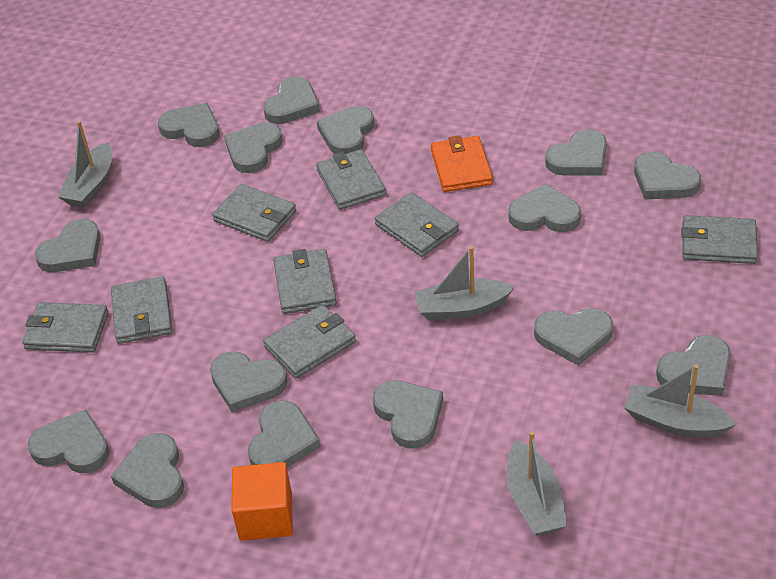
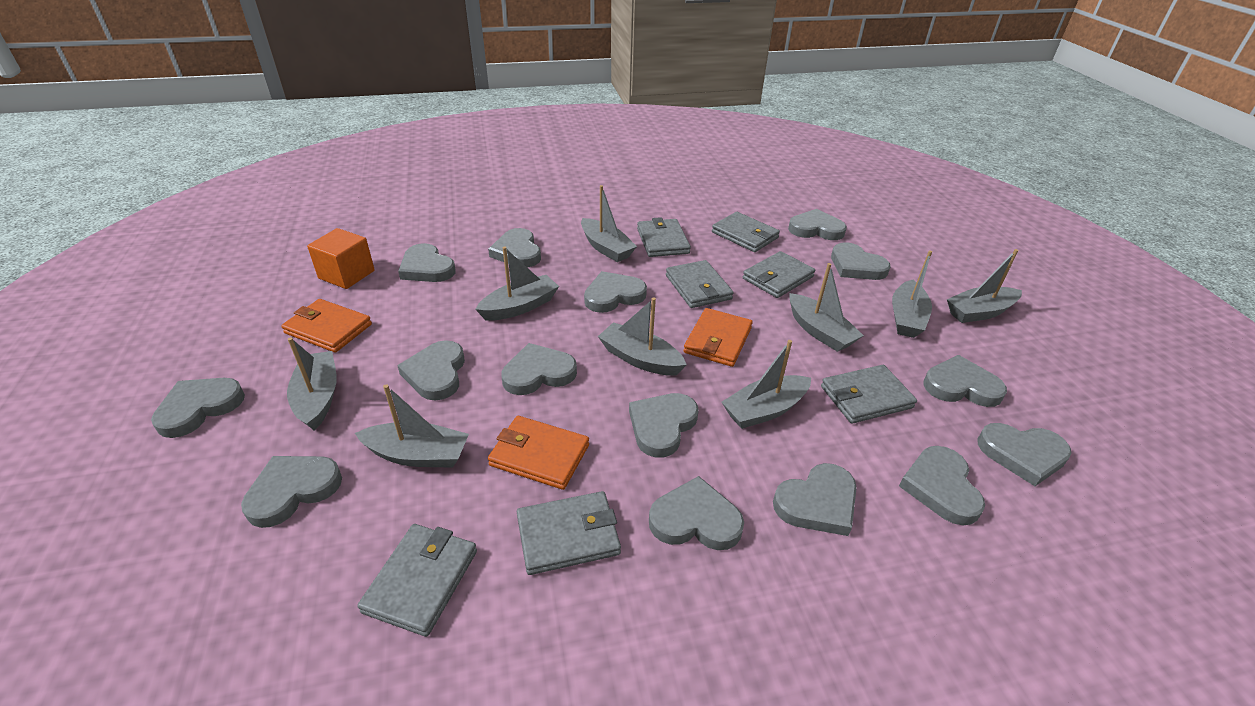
grey boat: 4 -> 9
grey wallet: 8 -> 7
orange wallet: 1 -> 3

